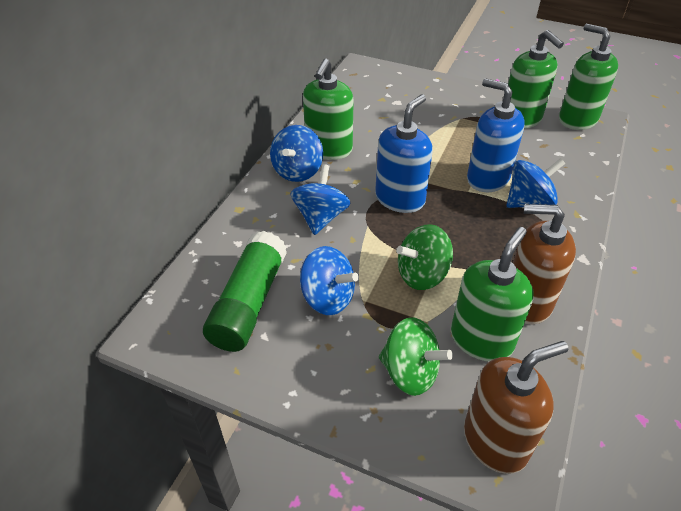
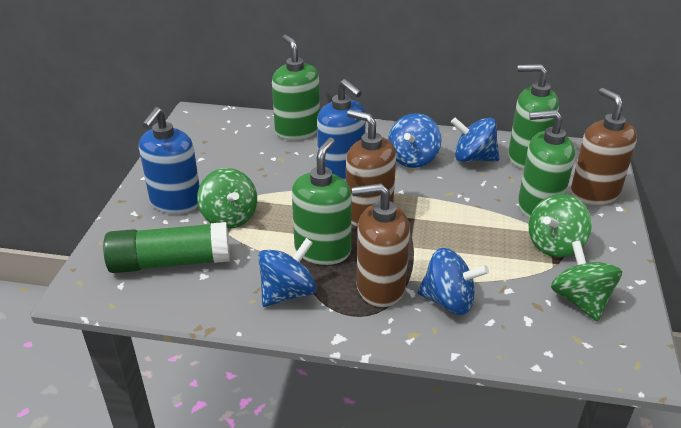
brown soap dispenser: 2 -> 3
green spinning top: 2 -> 3

